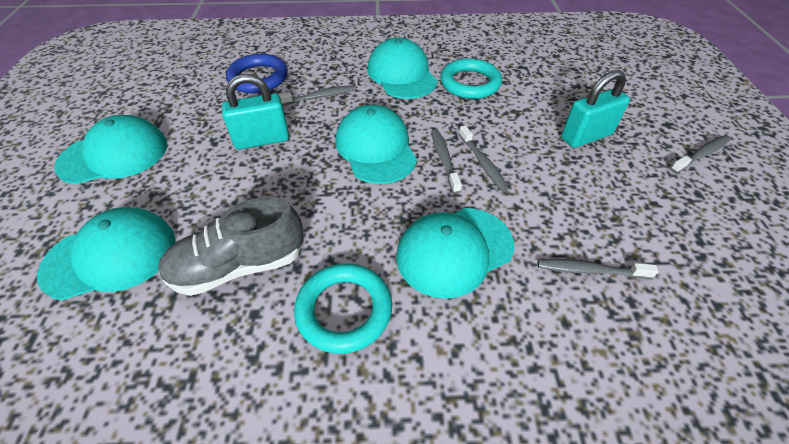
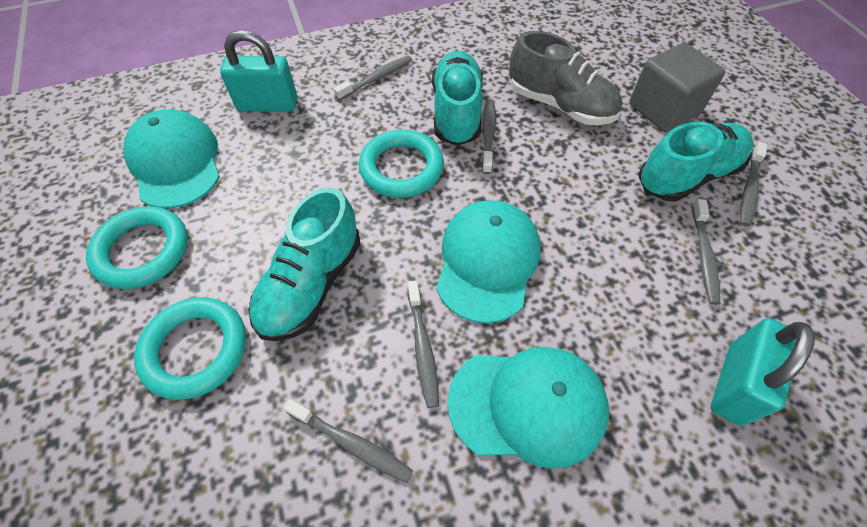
blue ring: 1 -> 0
grey cube: 0 -> 1
grey toothbrush: 5 -> 6
turquoise cap: 5 -> 3
turquoise ring: 2 -> 3
turquoise shoe: 0 -> 3

